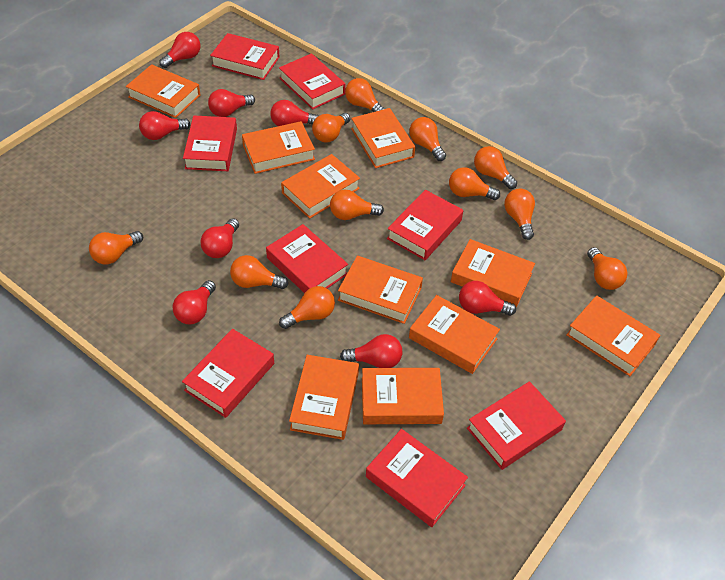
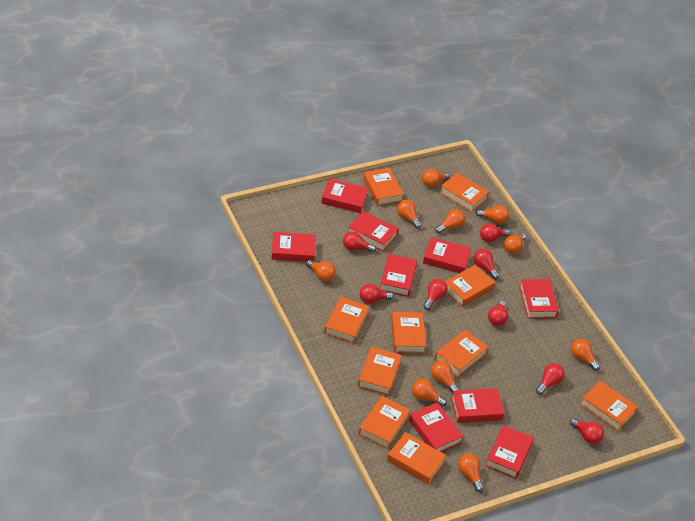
orange light bulb: 11 -> 10
red book: 8 -> 9

